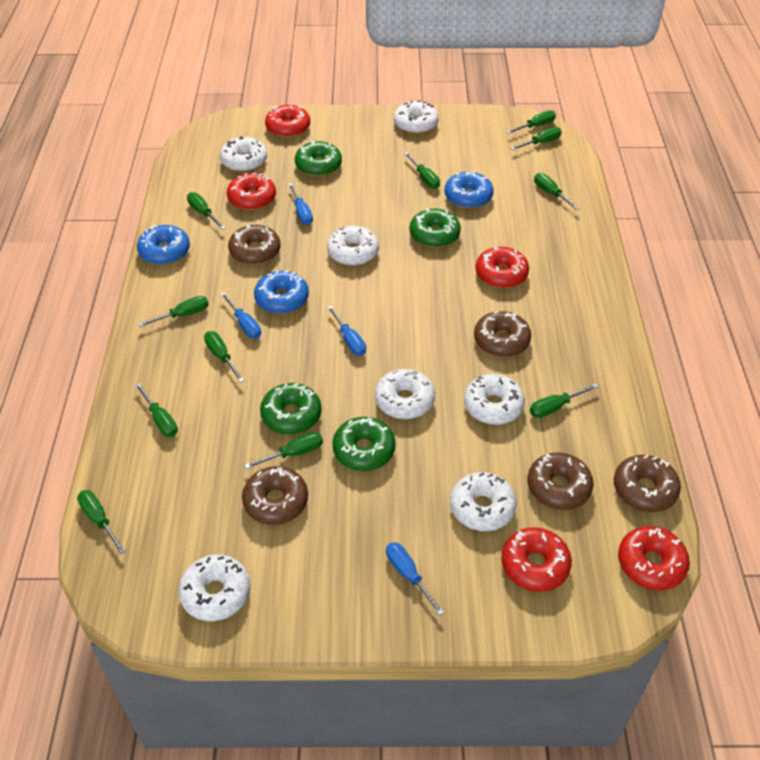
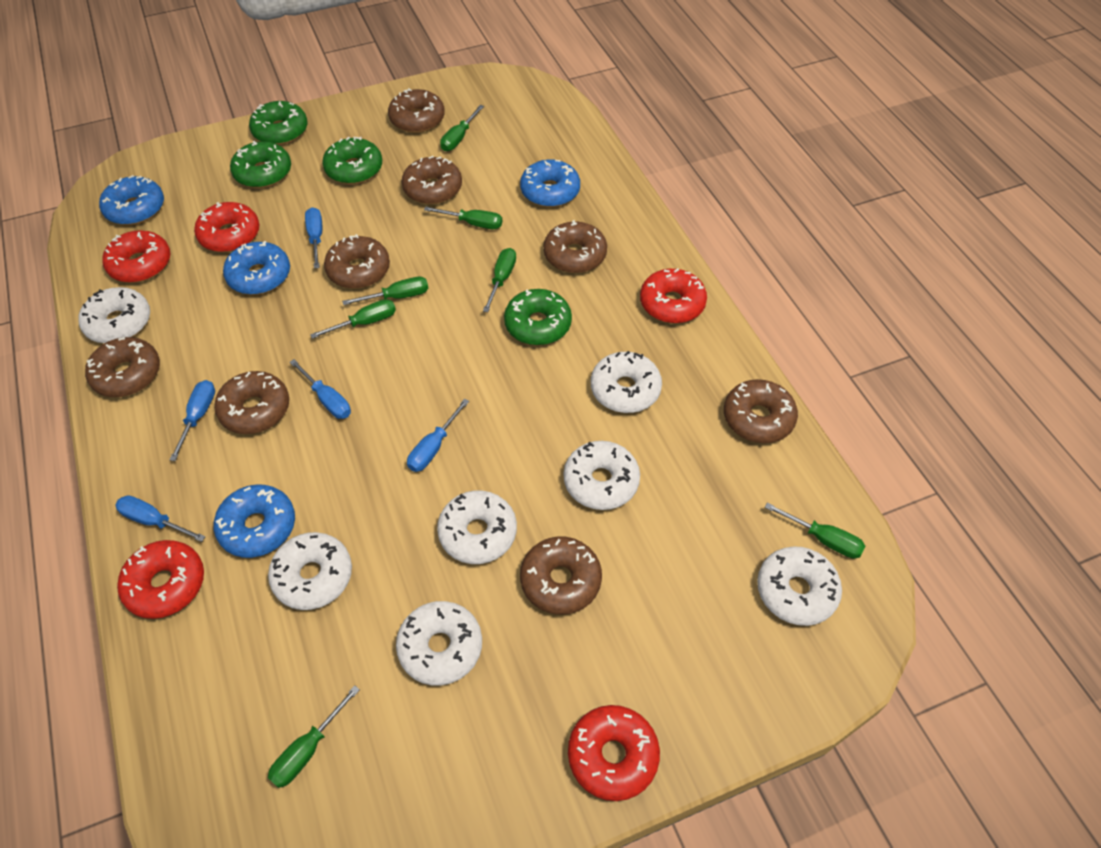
blue donut: 3 -> 4
blue screwdriver: 4 -> 5
brown donut: 5 -> 8
green screwdriver: 11 -> 7

